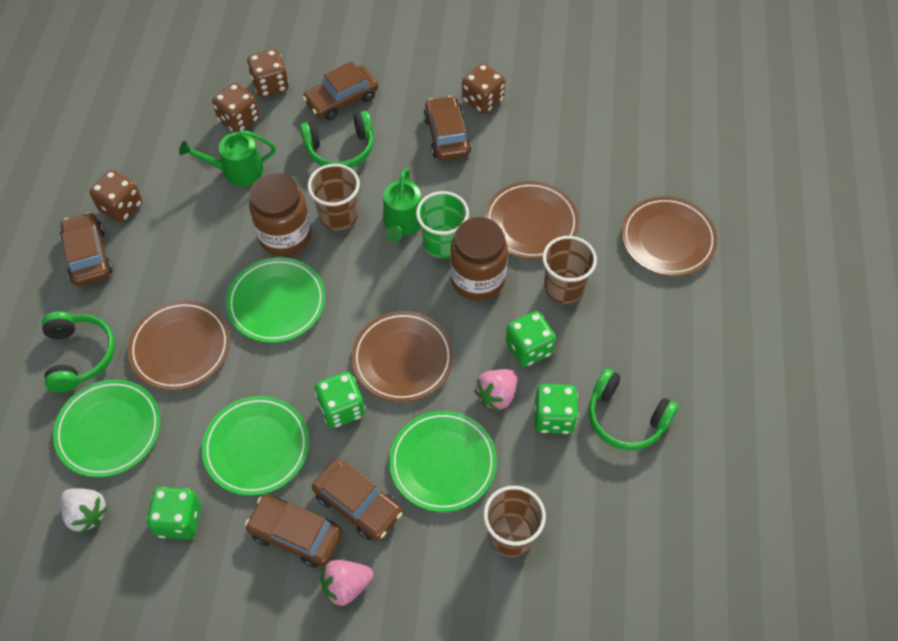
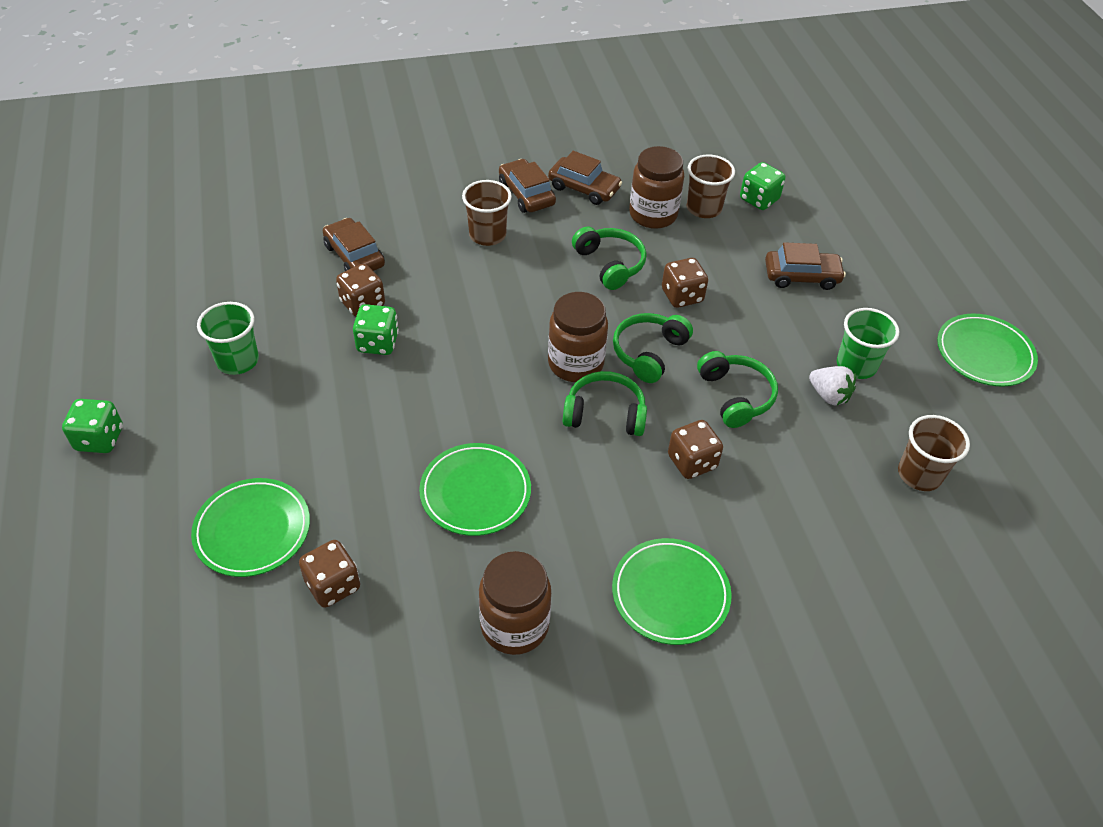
brown car: 5 -> 4
brown jar: 2 -> 3
brown plate: 4 -> 0
green cup: 1 -> 2
green dice: 4 -> 3
green headphones: 3 -> 4
green watering can: 2 -> 0
pink strawberry: 2 -> 0

